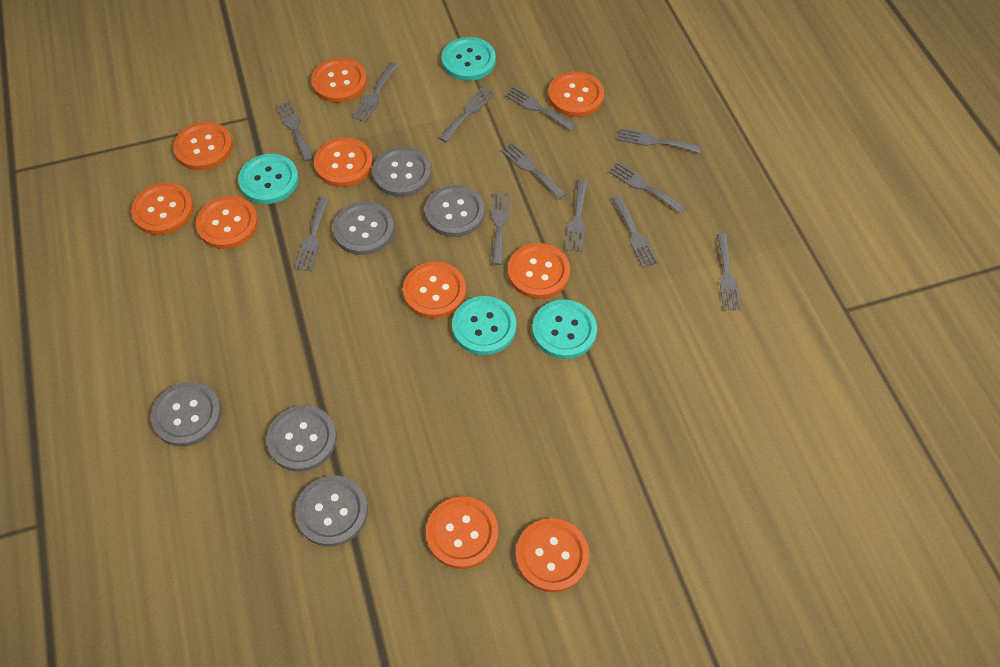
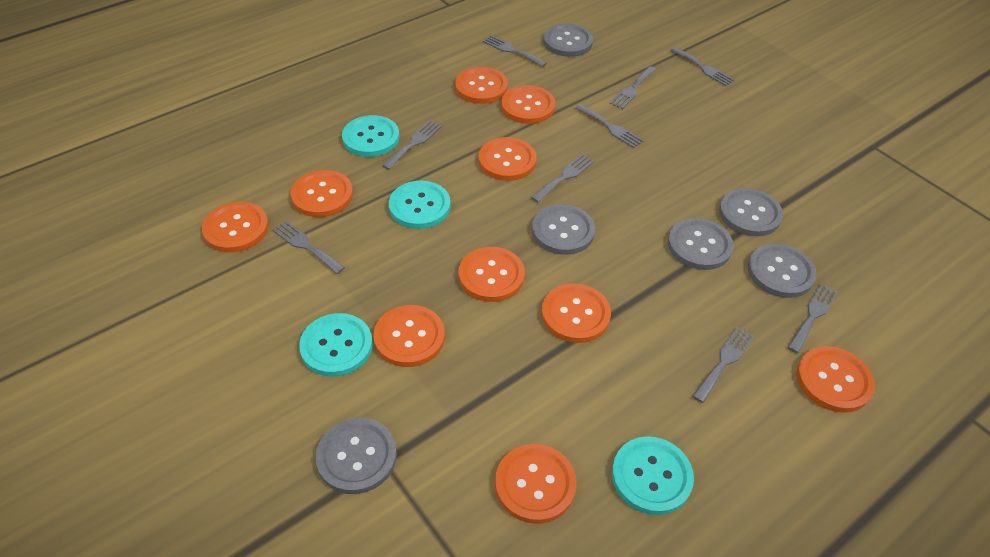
grey fork: 12 -> 9

